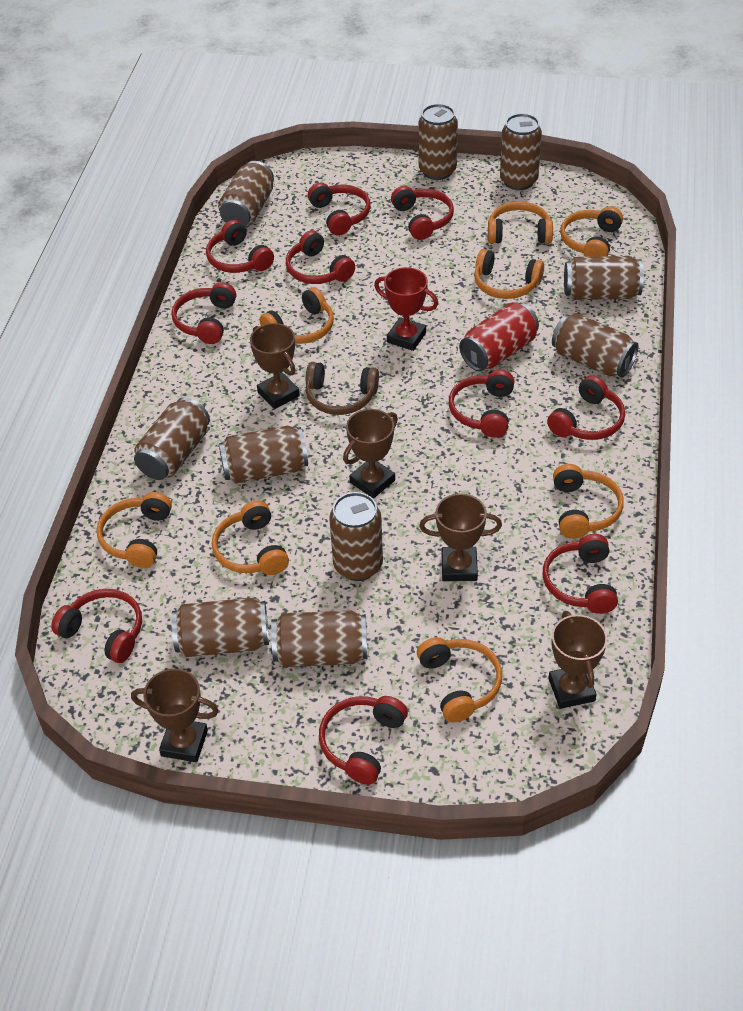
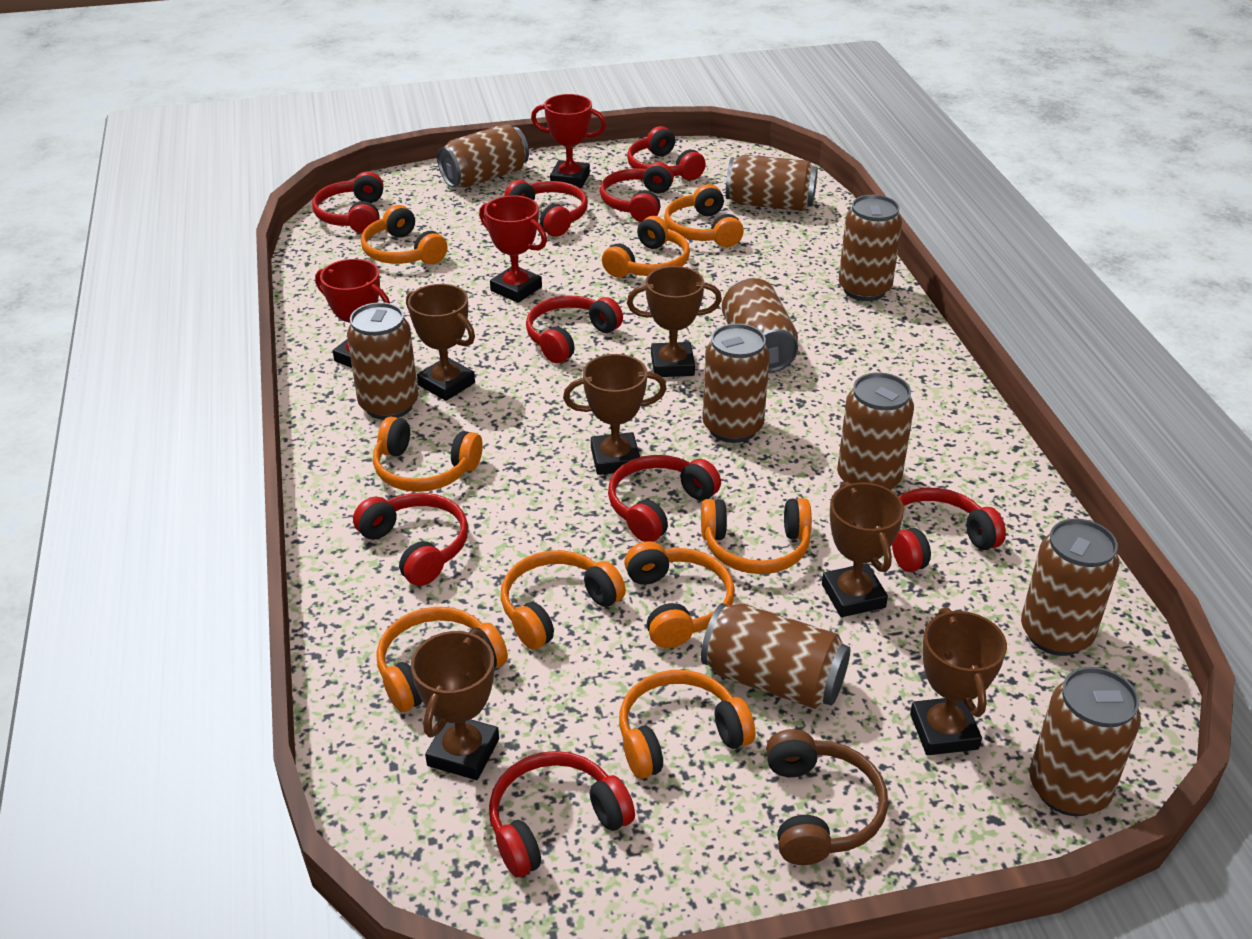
brown trophy: 5 -> 6
orange headphones: 8 -> 9
red can: 1 -> 0
red headphones: 10 -> 9
red trophy: 1 -> 3

